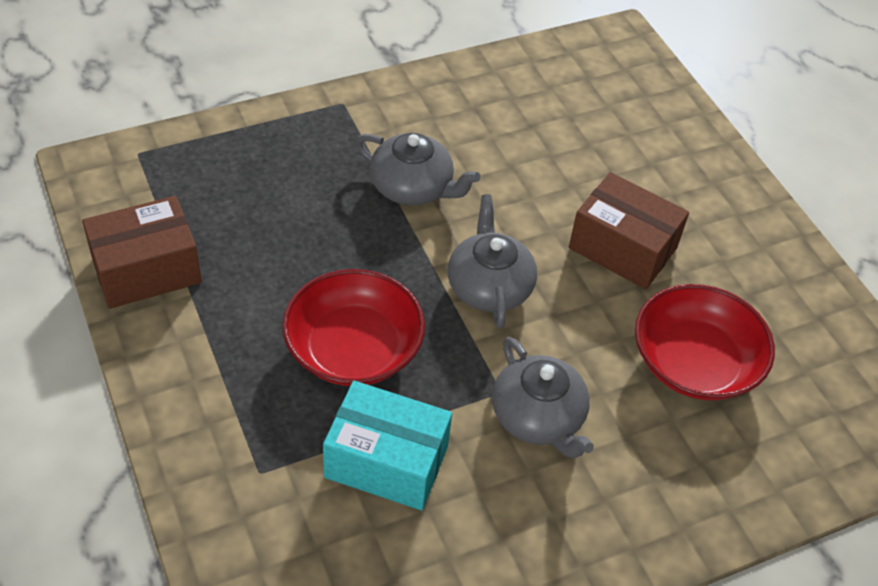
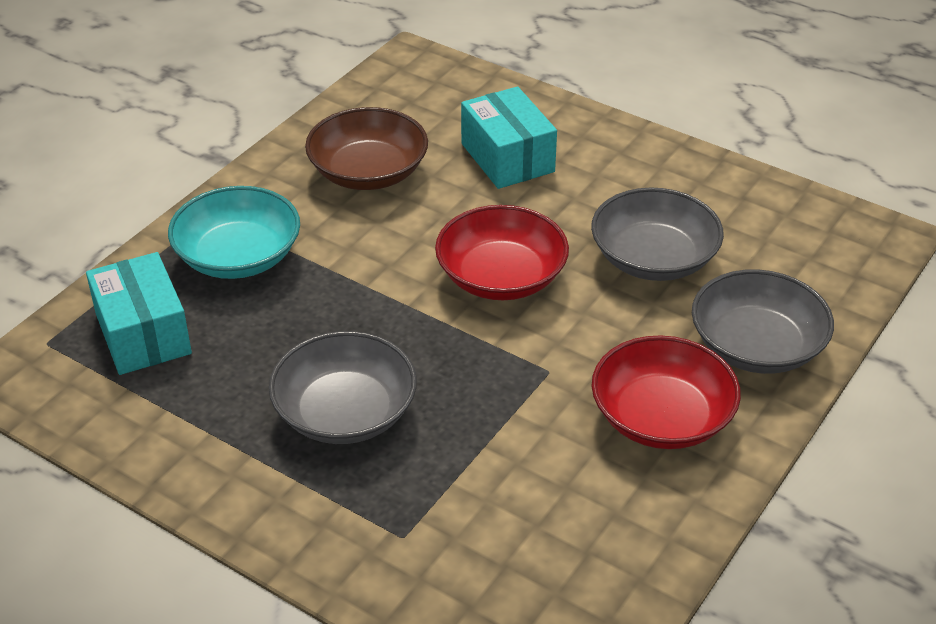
brown bowl: 0 -> 1
brown box: 2 -> 0
grey bowl: 0 -> 3
grey teapot: 3 -> 0
turquoise bowl: 0 -> 1
turquoise box: 1 -> 2

